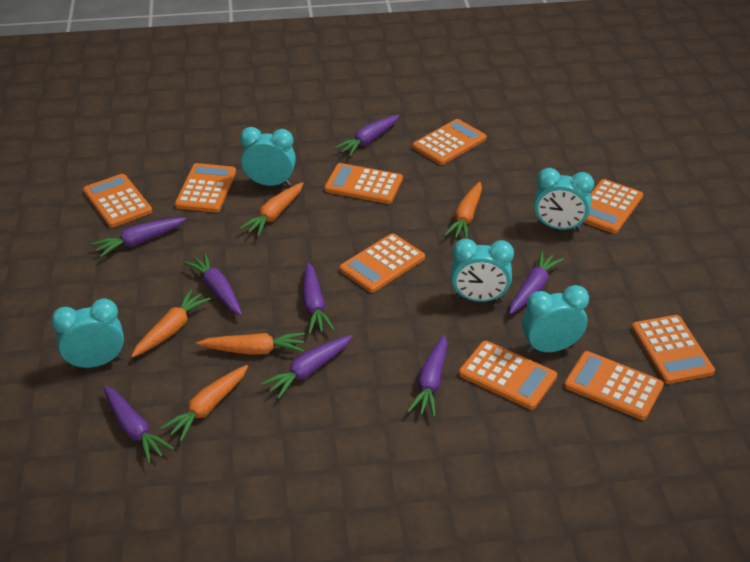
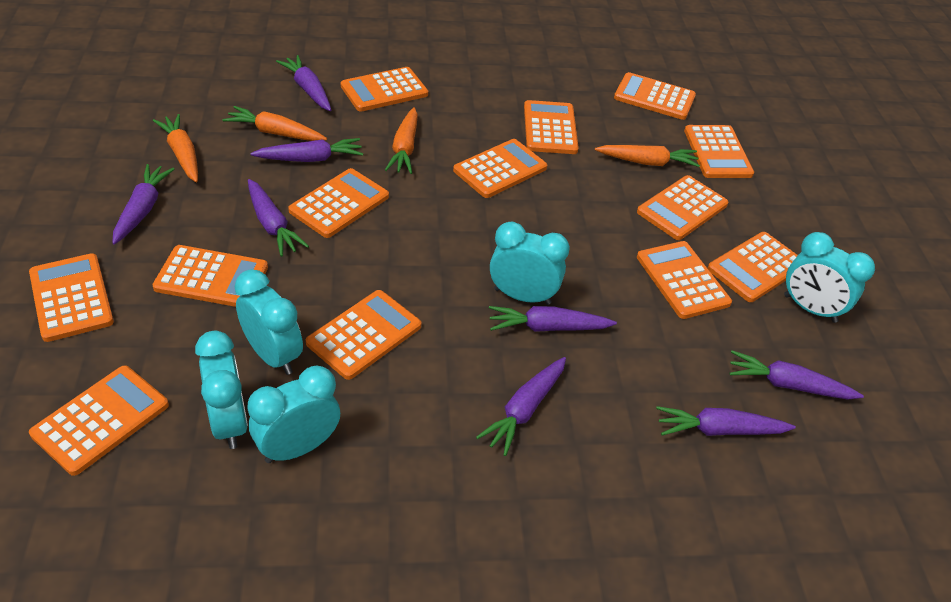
orange calculator: 9 -> 13
orange carrot: 5 -> 4

